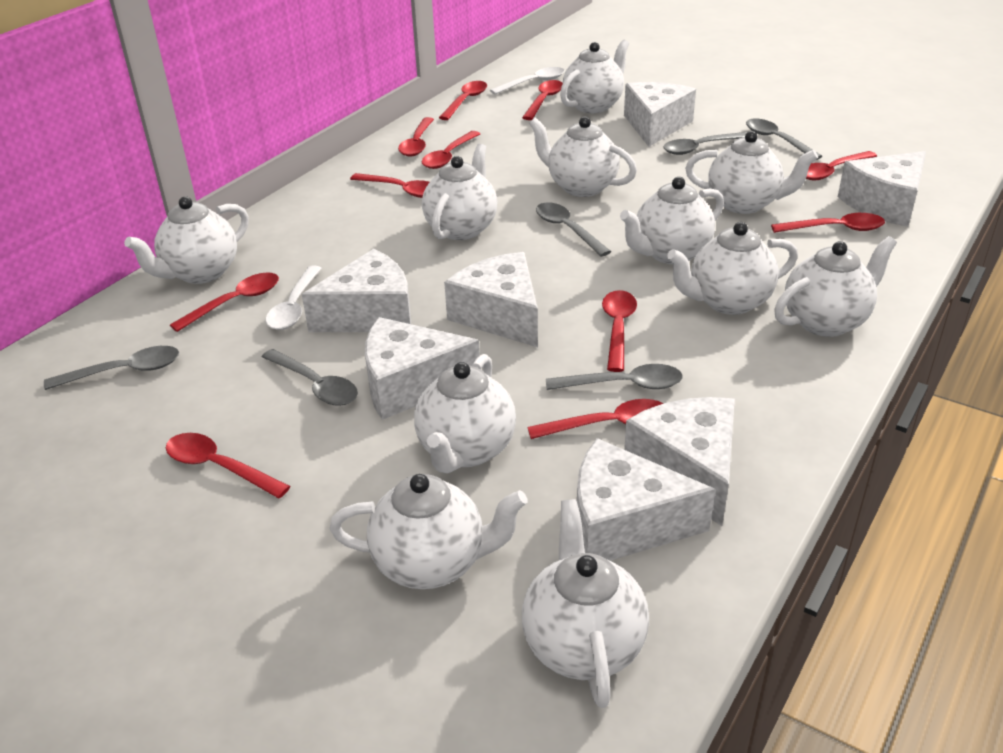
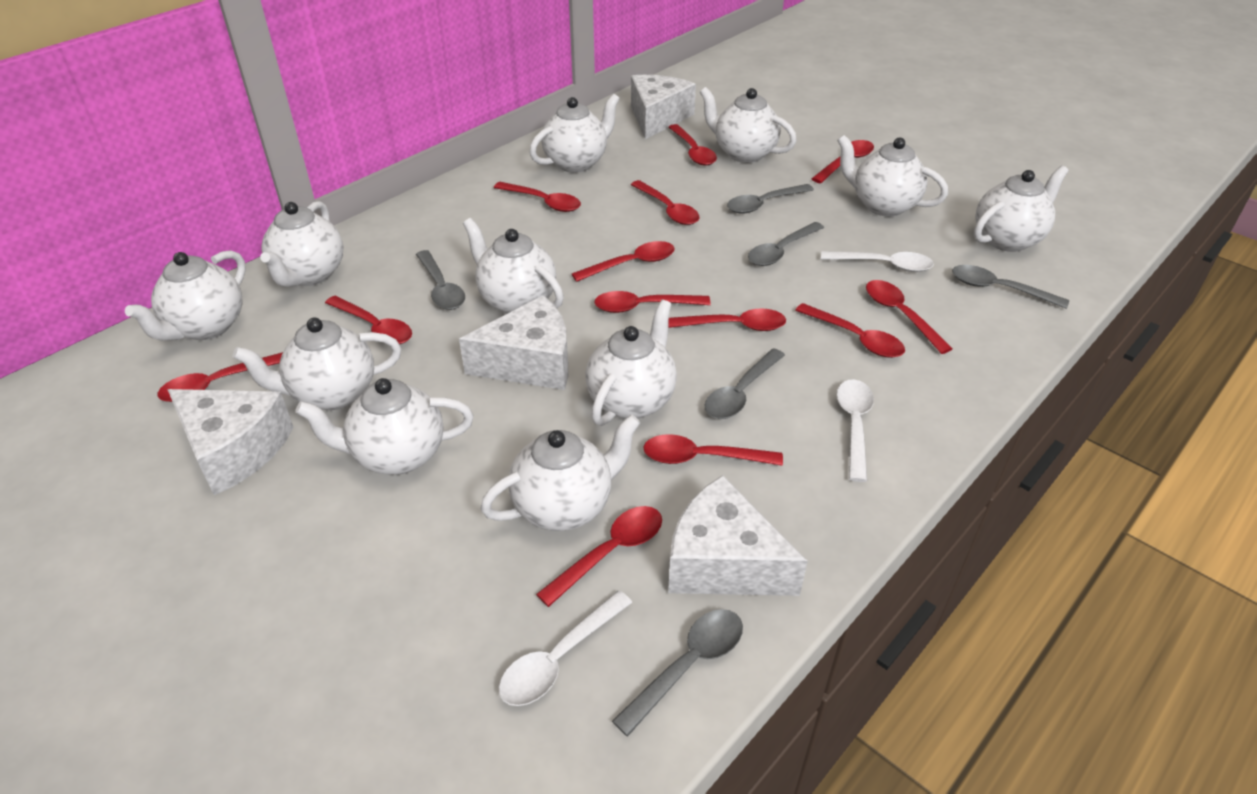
red spoon: 11 -> 13
white cheese: 7 -> 4
white spoon: 2 -> 3

